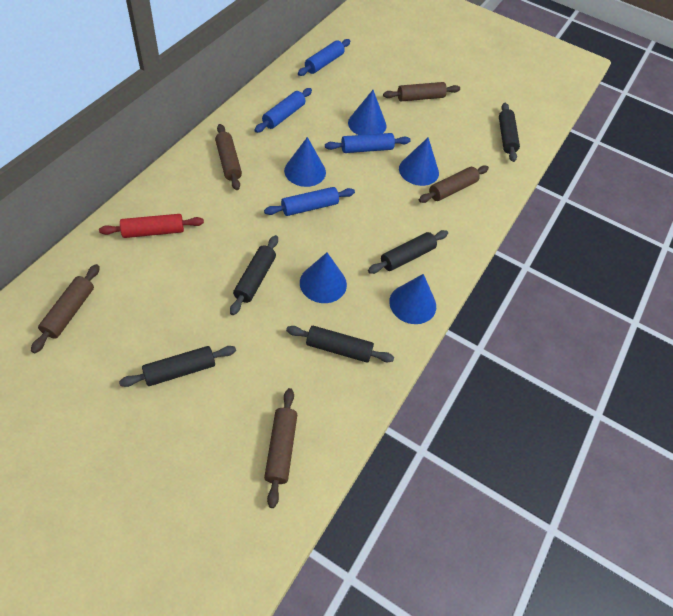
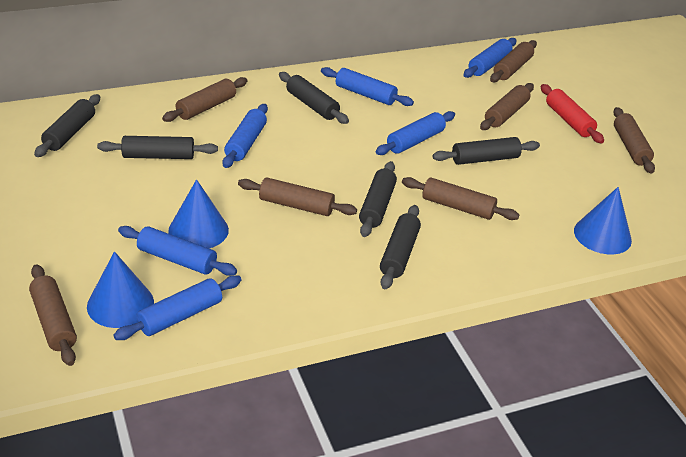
black rolling pin: 5 -> 6
blue cone: 5 -> 3
blue rolling pin: 4 -> 6
brown rolling pin: 5 -> 7

